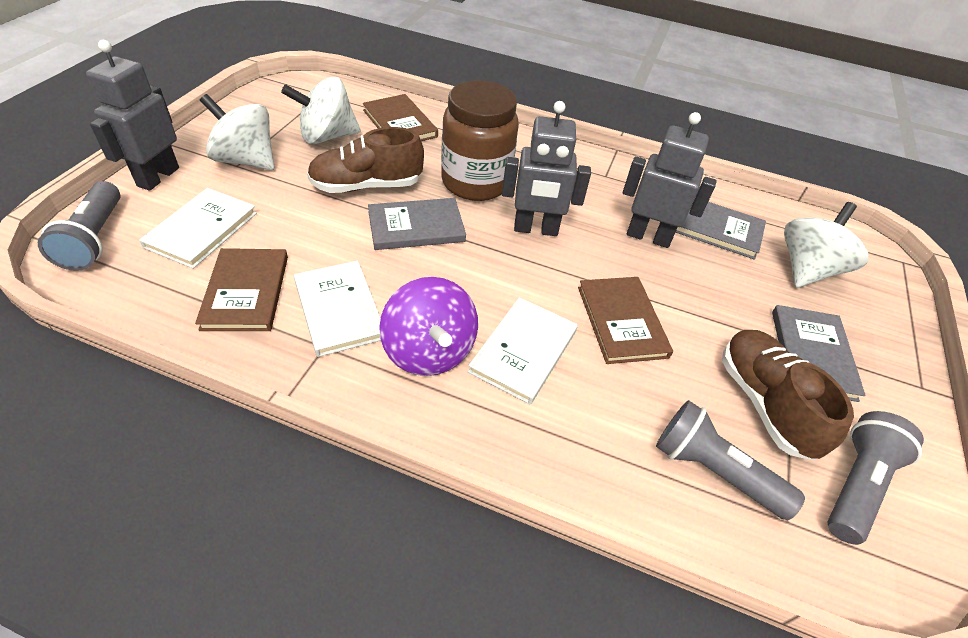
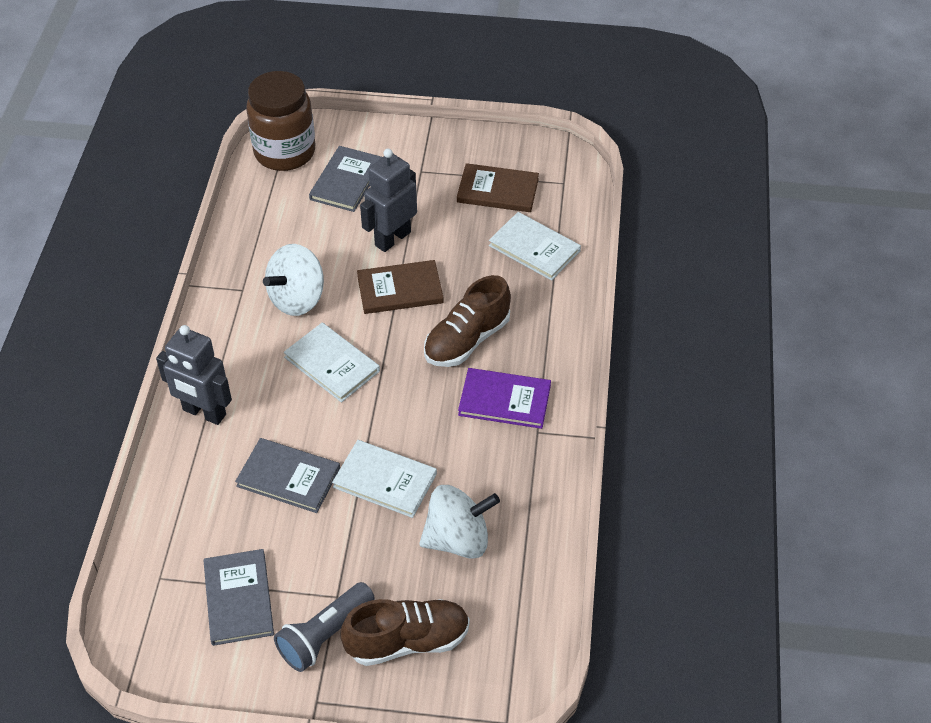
brown book: 3 -> 2
grey flashlight: 3 -> 1
grey robot: 3 -> 2
purple book: 0 -> 1
purple spinning top: 1 -> 0
white spinning top: 3 -> 2

